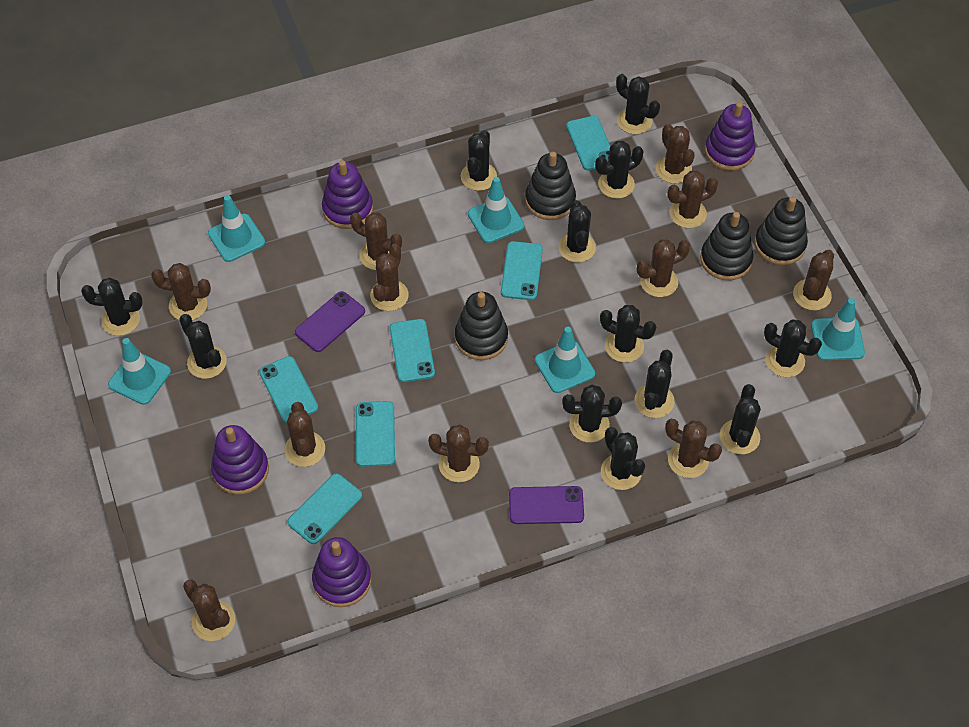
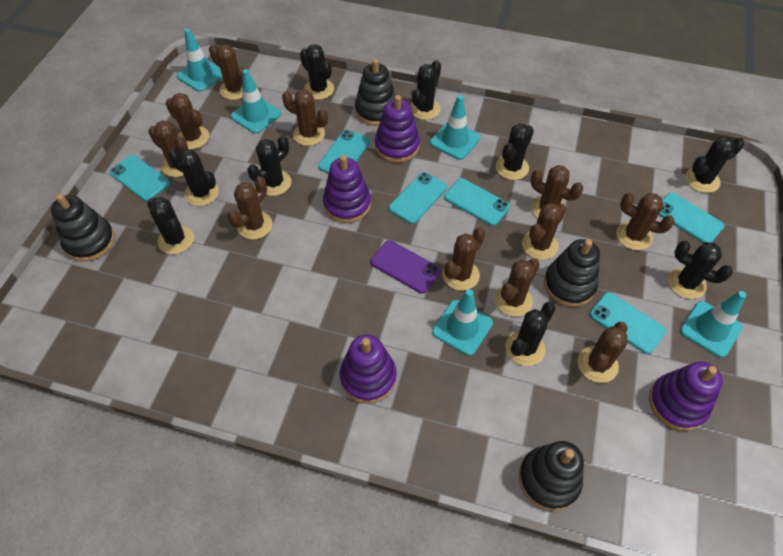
black cactus: 12 -> 9
purple phone: 2 -> 1

